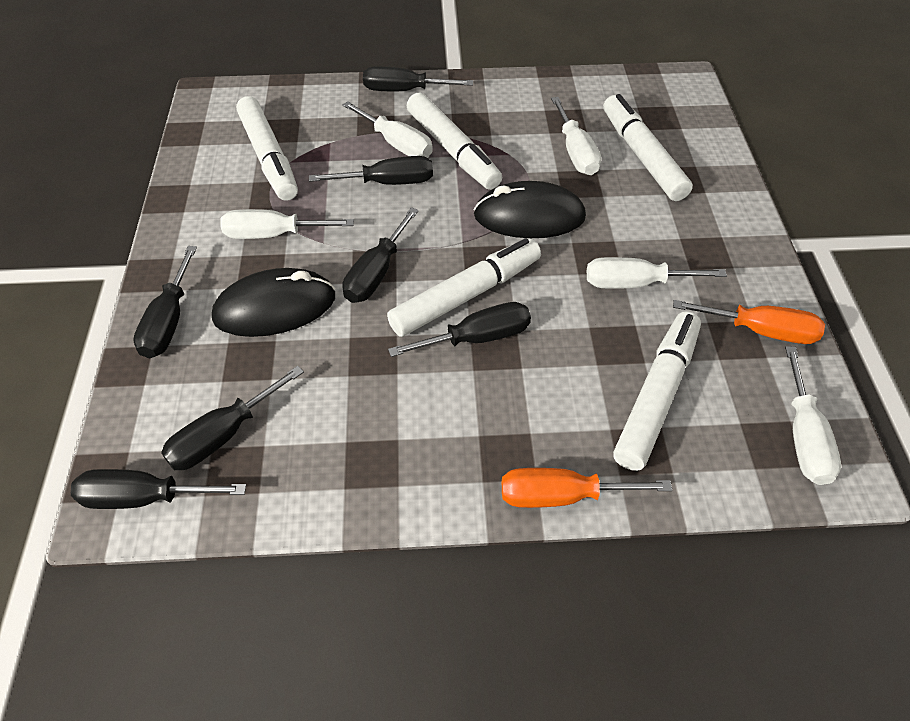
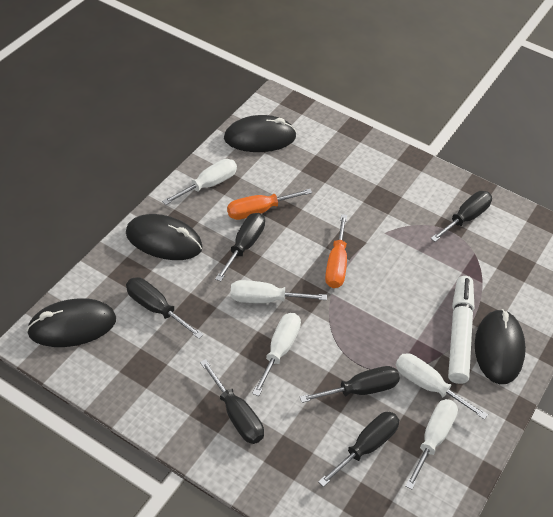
black mouse: 2 -> 4
black screwdriver: 7 -> 6
white marker: 5 -> 1

